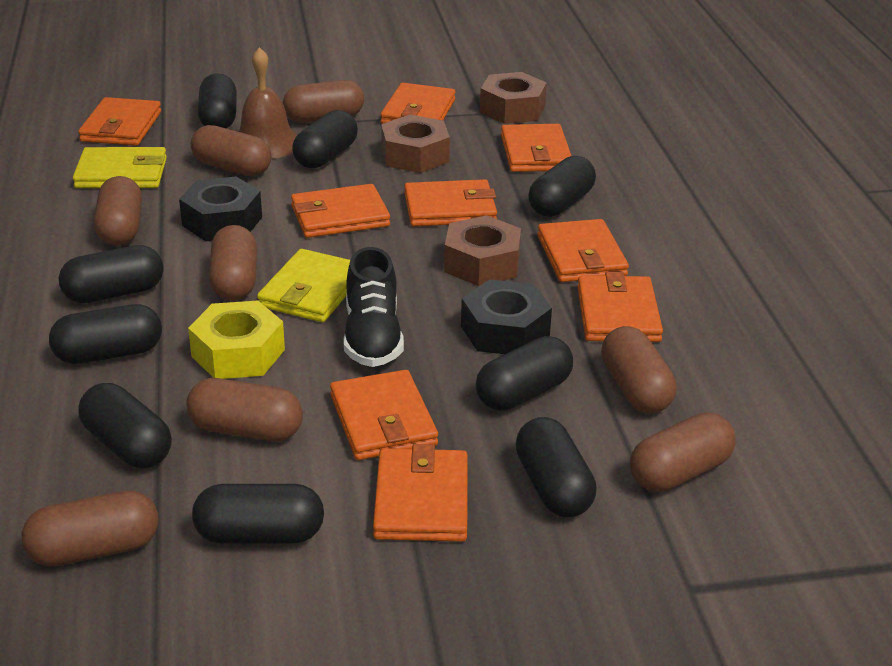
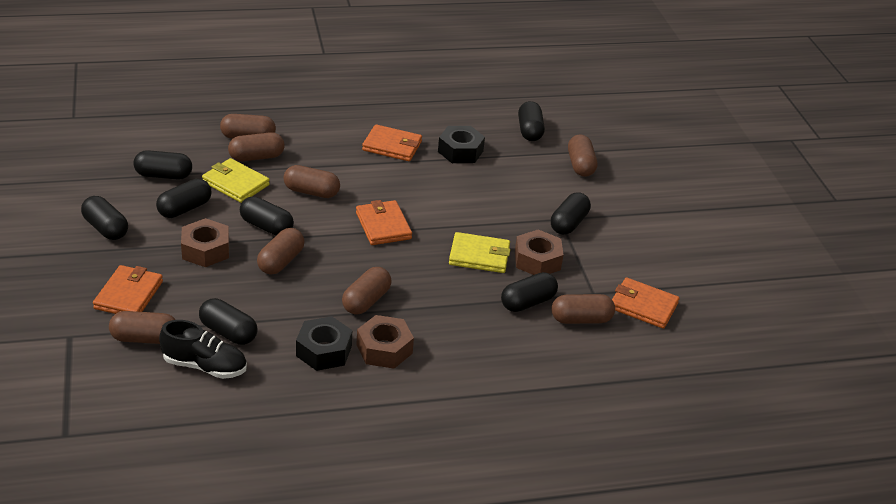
black capsule: 9 -> 8
brown bell: 1 -> 0
orange wallet: 9 -> 4
yellow nut: 1 -> 0

